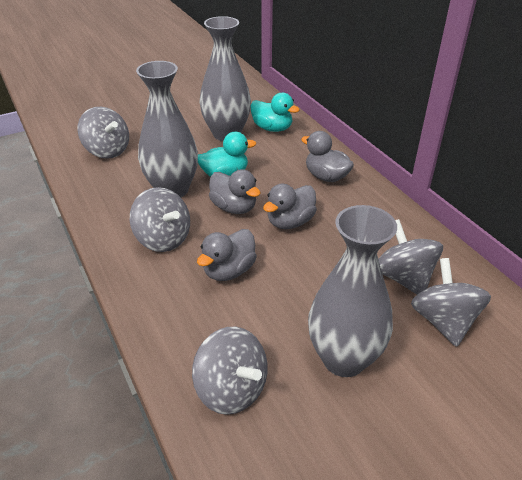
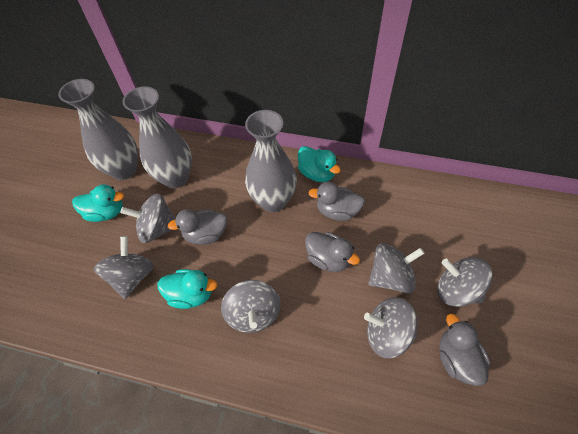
grey spinning top: 5 -> 6
turquoise duck: 2 -> 3

